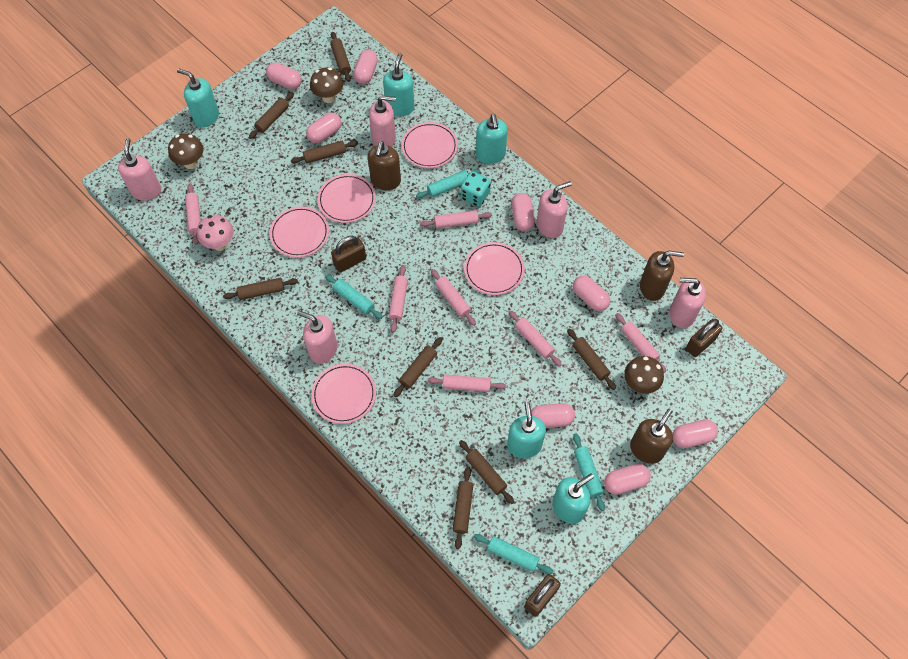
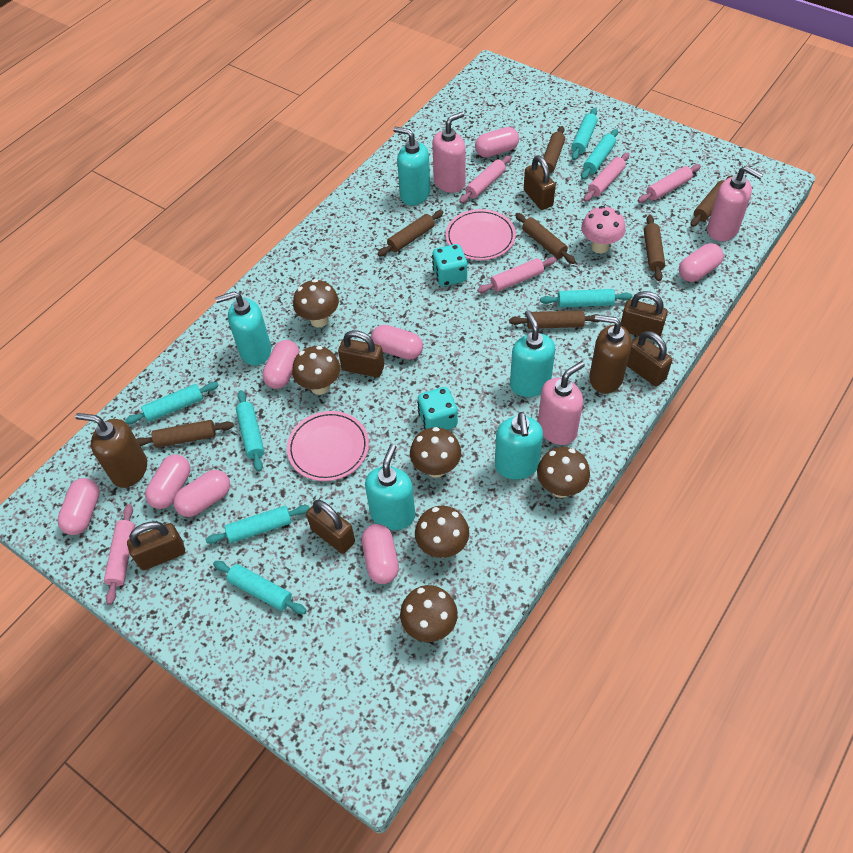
brown mushroom: 3 -> 6
brown padlock: 3 -> 6
brown rolling pin: 8 -> 7
brown soap dispenser: 3 -> 2
pink plate: 5 -> 2
pink rolling pin: 7 -> 5
pink soap dispenser: 5 -> 3
turquoise dice: 1 -> 2
turquoise rolling pin: 4 -> 7

